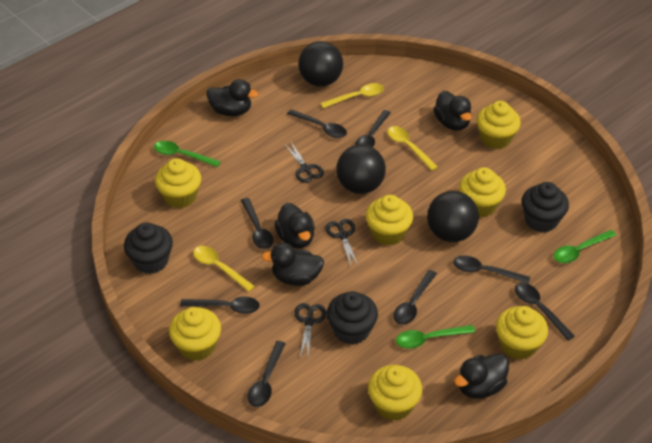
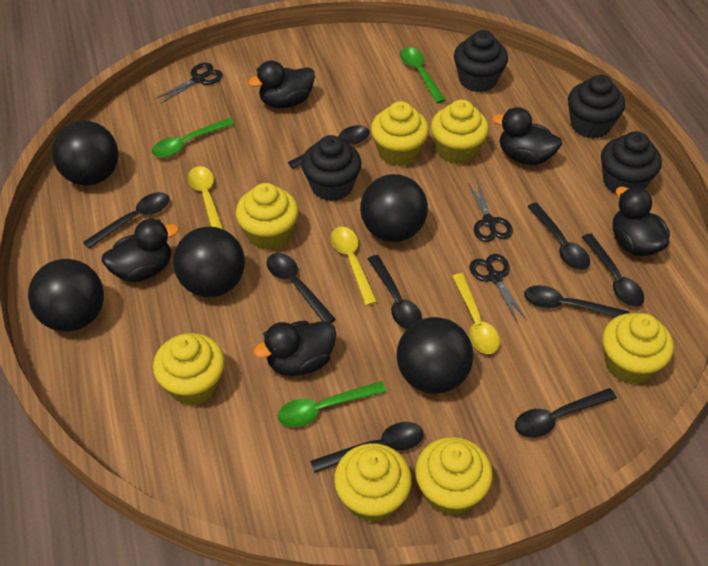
black ball: 3 -> 5
black cupcake: 3 -> 4
black spoon: 8 -> 9

